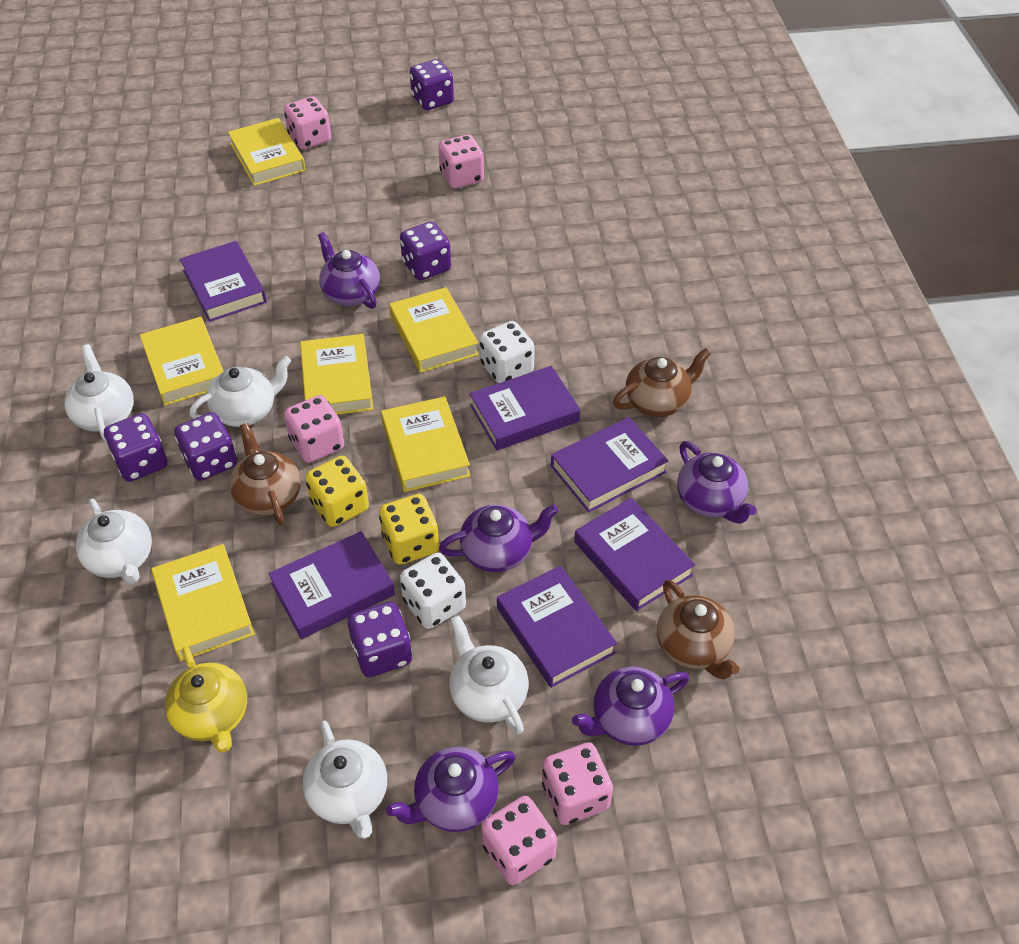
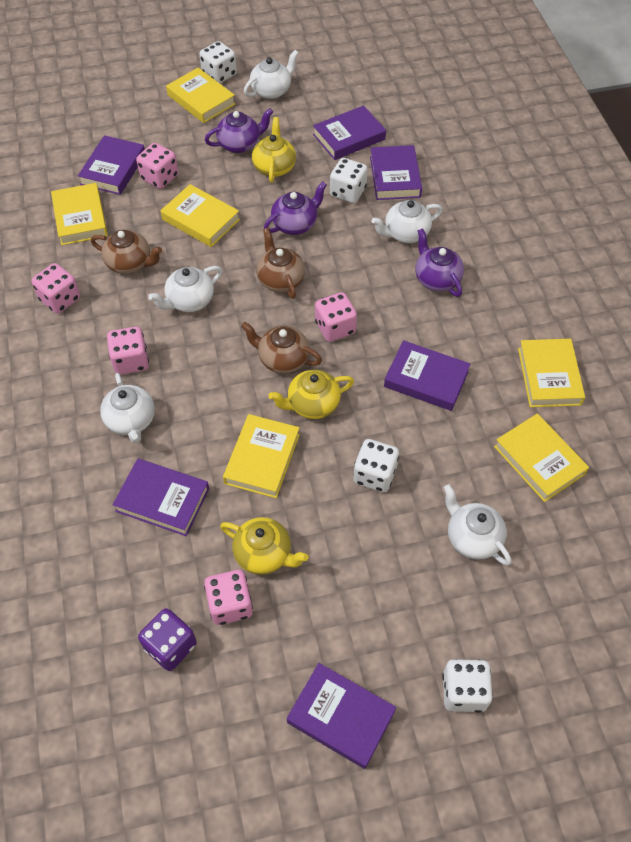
purple dice: 5 -> 1
purple teapot: 5 -> 3
white dice: 2 -> 4
yellow dice: 2 -> 0
yellow teapot: 1 -> 3

